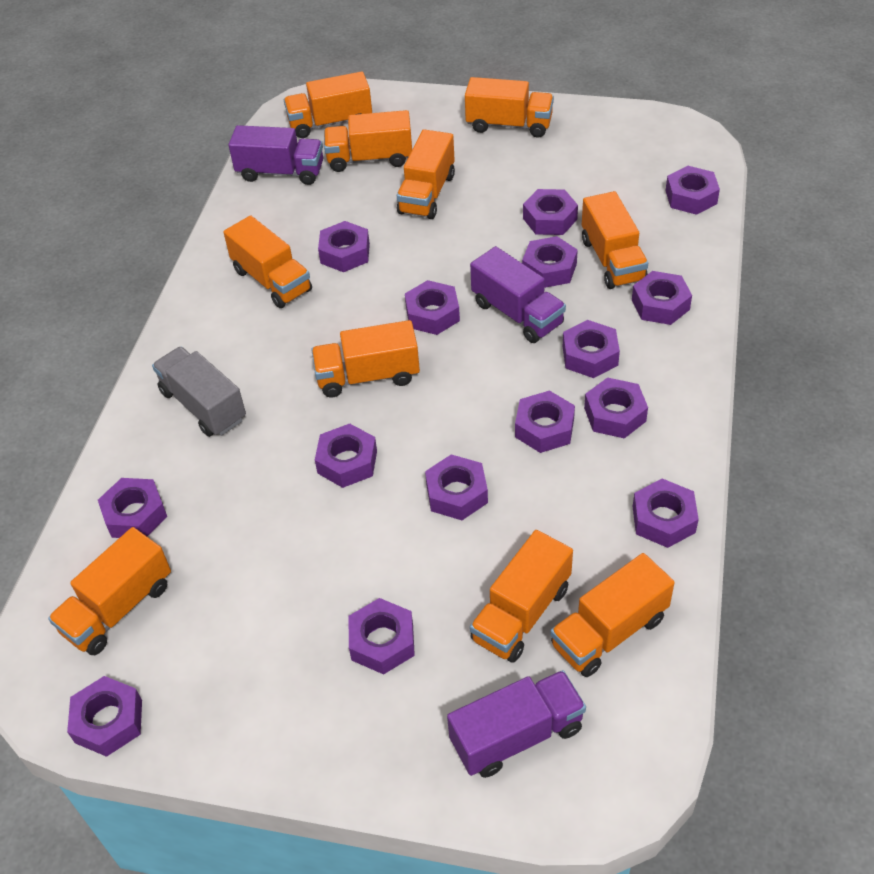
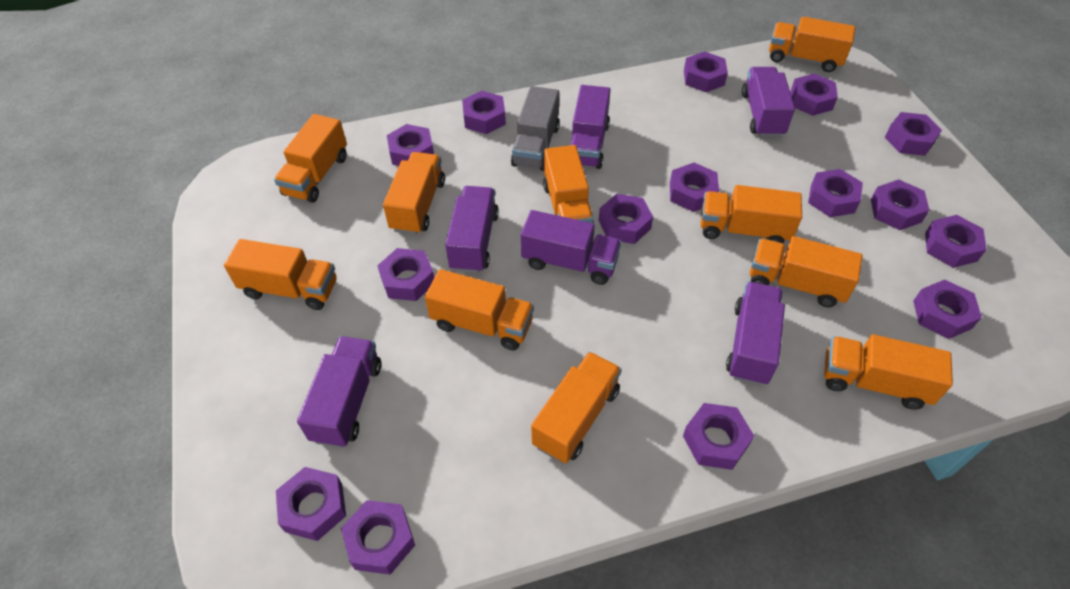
purple truck: 3 -> 6

